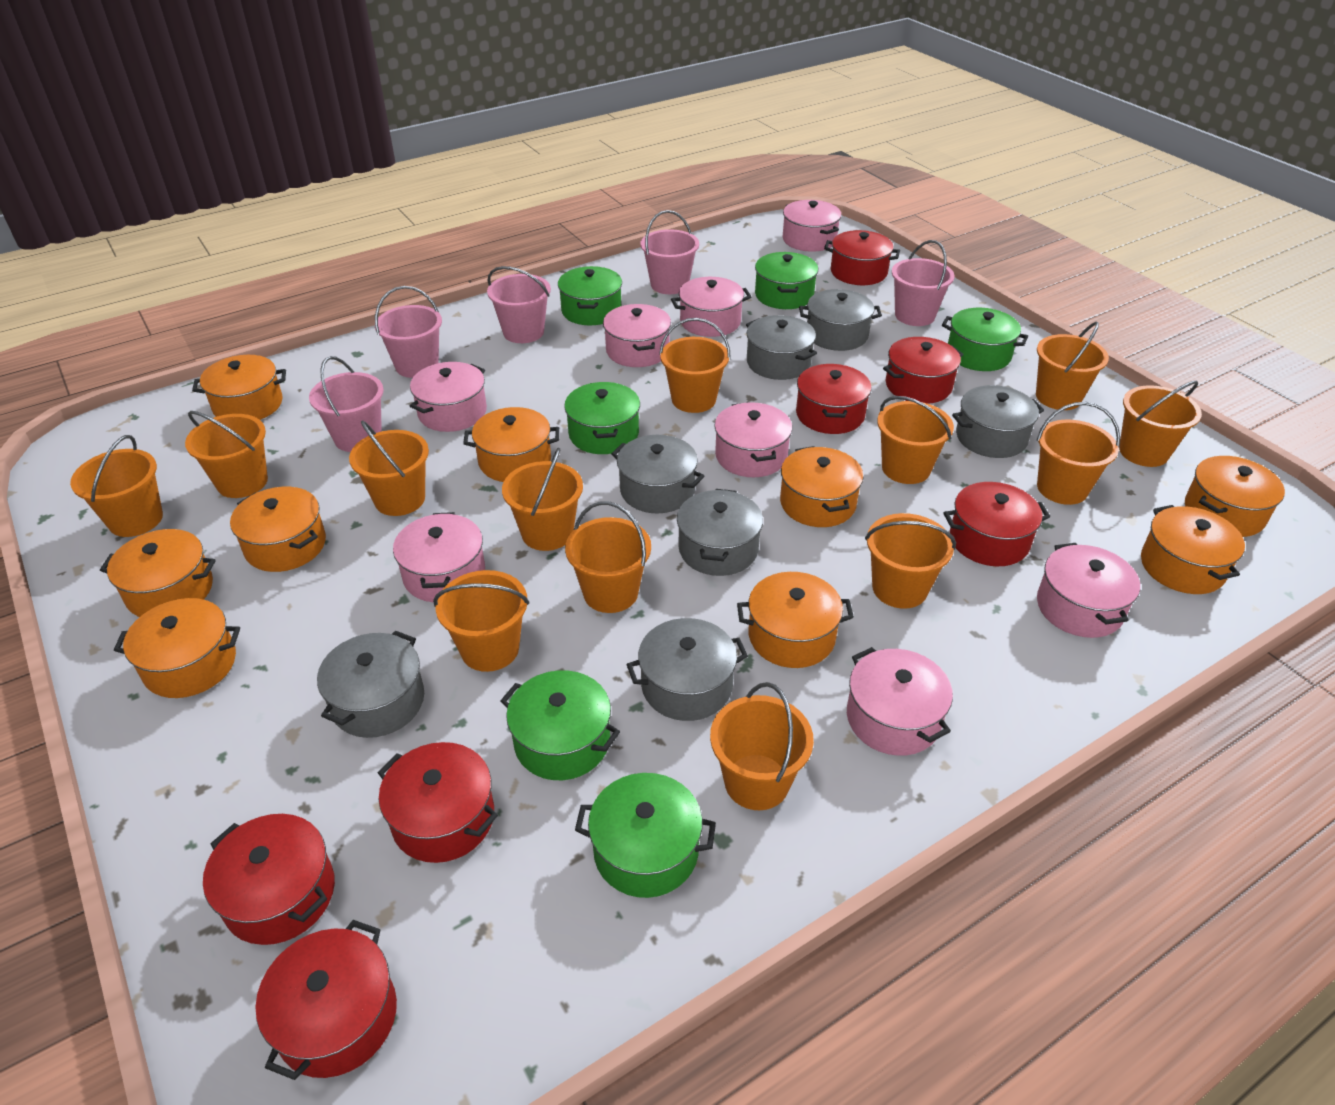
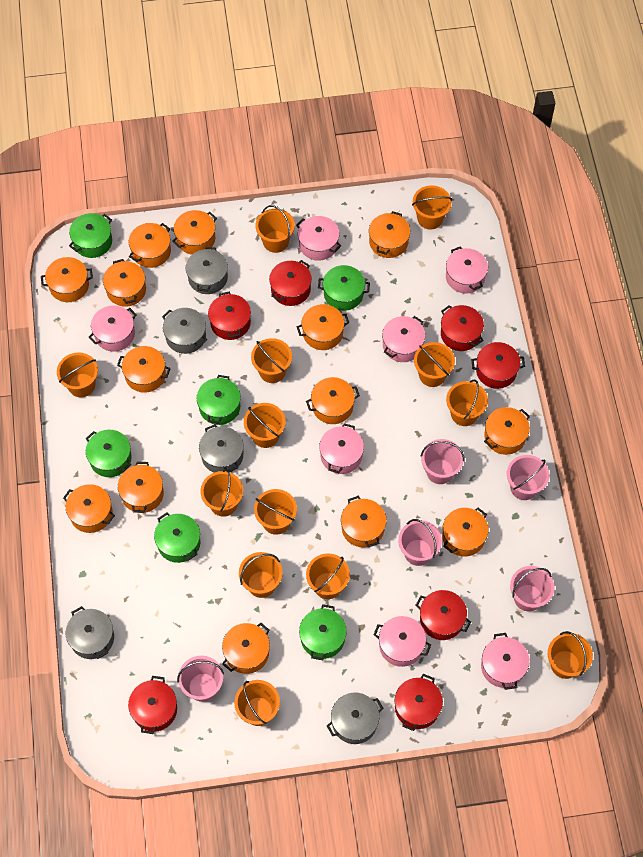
grey pot: 7 -> 5
orange pot: 9 -> 14
pink pot: 8 -> 7

